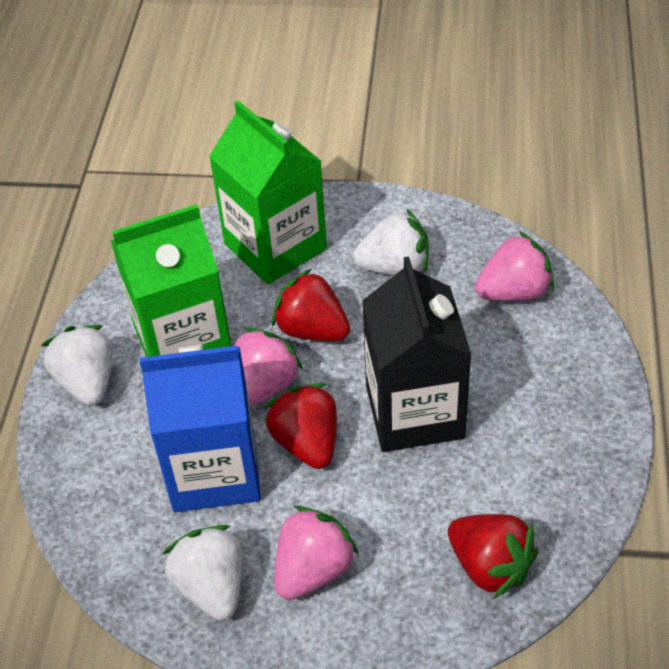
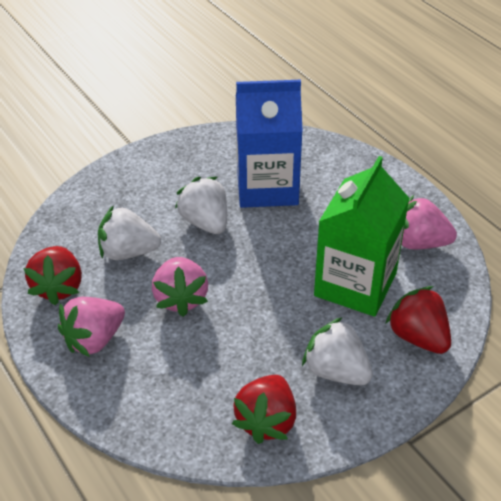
black carton: 1 -> 0
green carton: 2 -> 1

